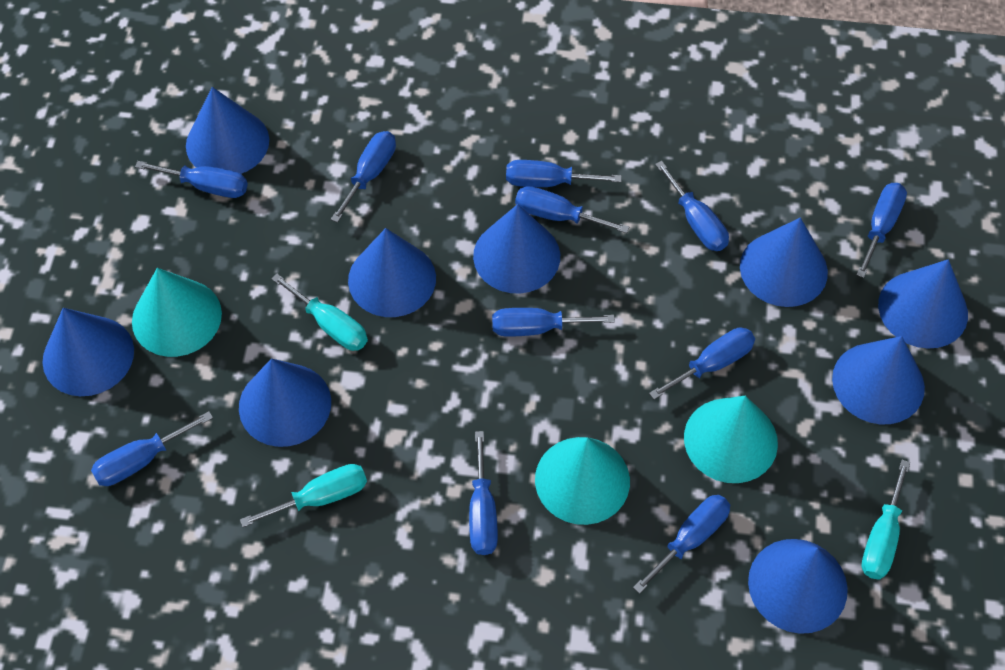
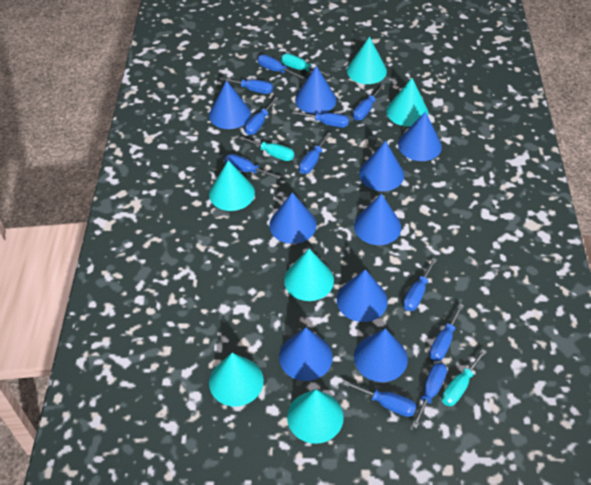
turquoise cone: 3 -> 6

